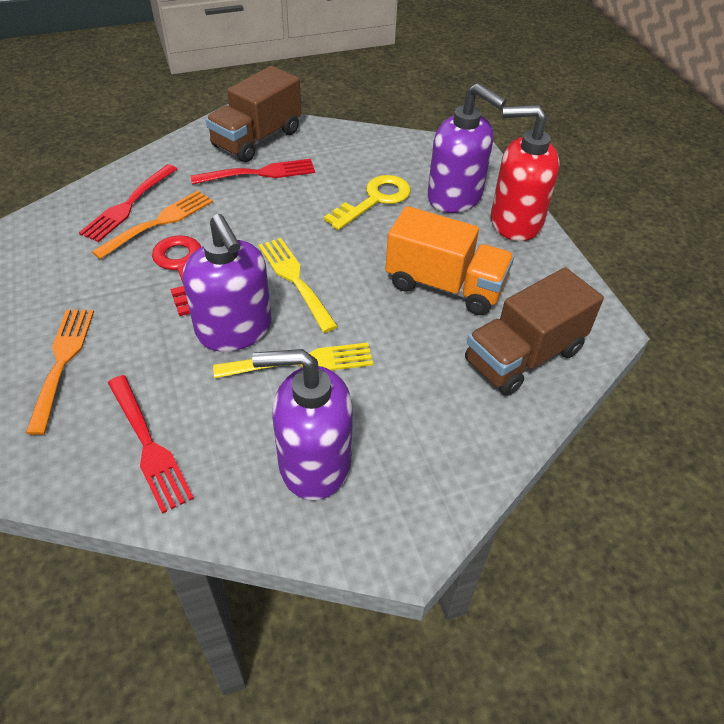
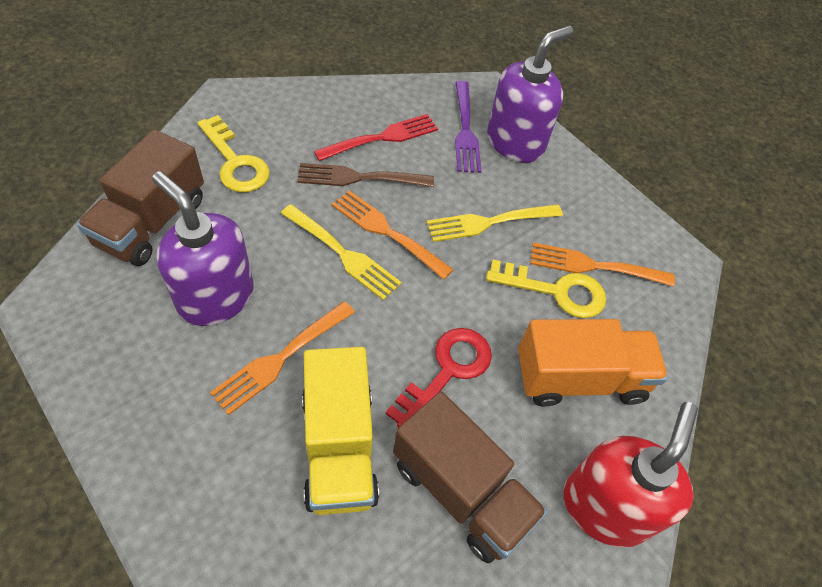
brown fork: 0 -> 1
orange fork: 2 -> 3
purple fork: 0 -> 1
purple soap dispenser: 3 -> 2
red fork: 3 -> 1
yellow key: 1 -> 2
yellow truck: 0 -> 1

